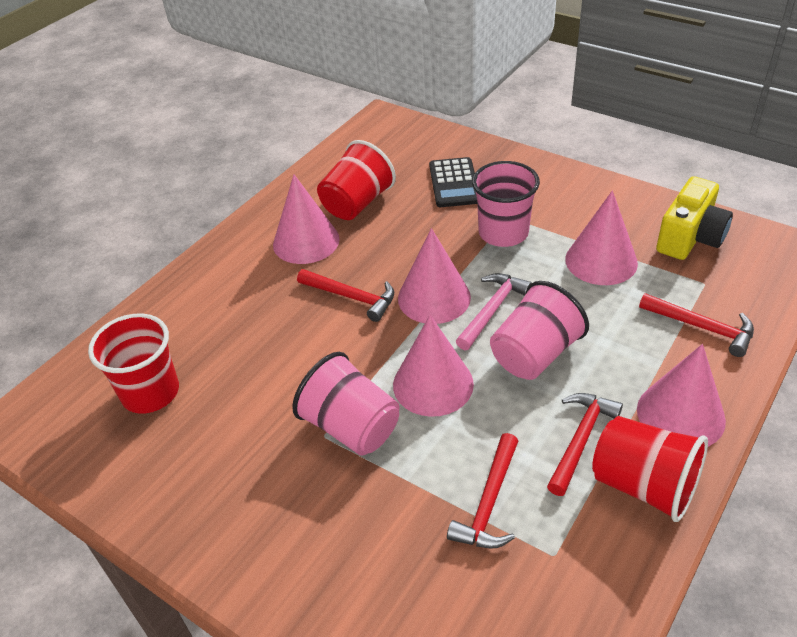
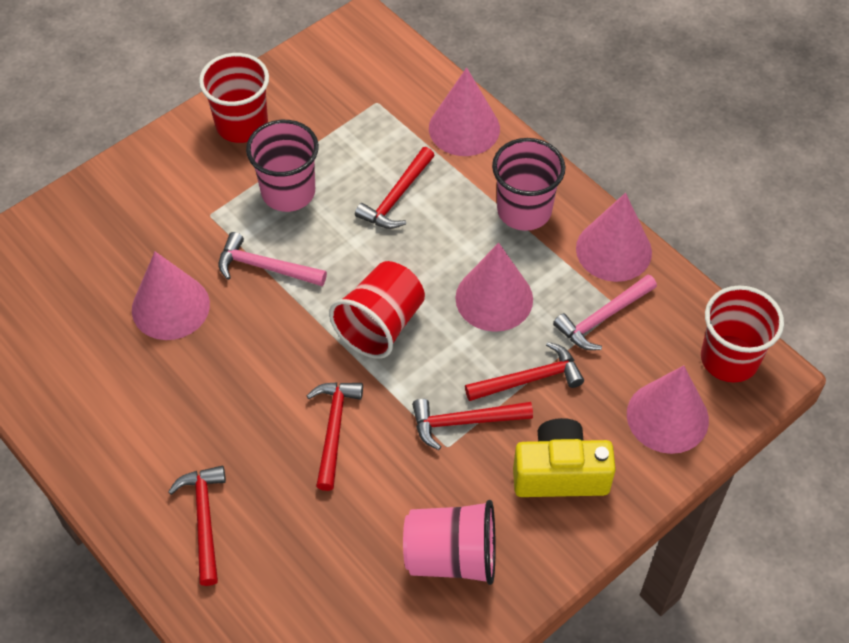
black calculator: 1 -> 0
pink hammer: 1 -> 2
red hammer: 4 -> 5

